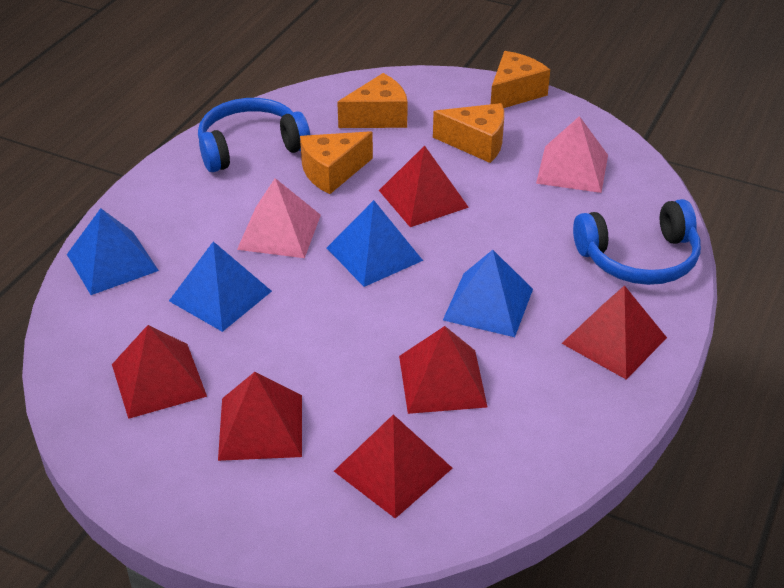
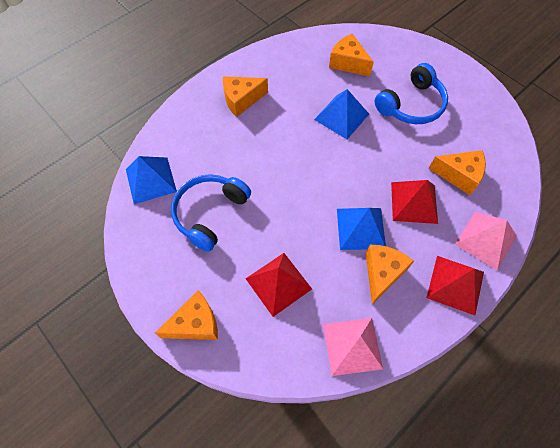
blue pyramid: 4 -> 3
orange cheese: 4 -> 5
red pyramid: 6 -> 3

